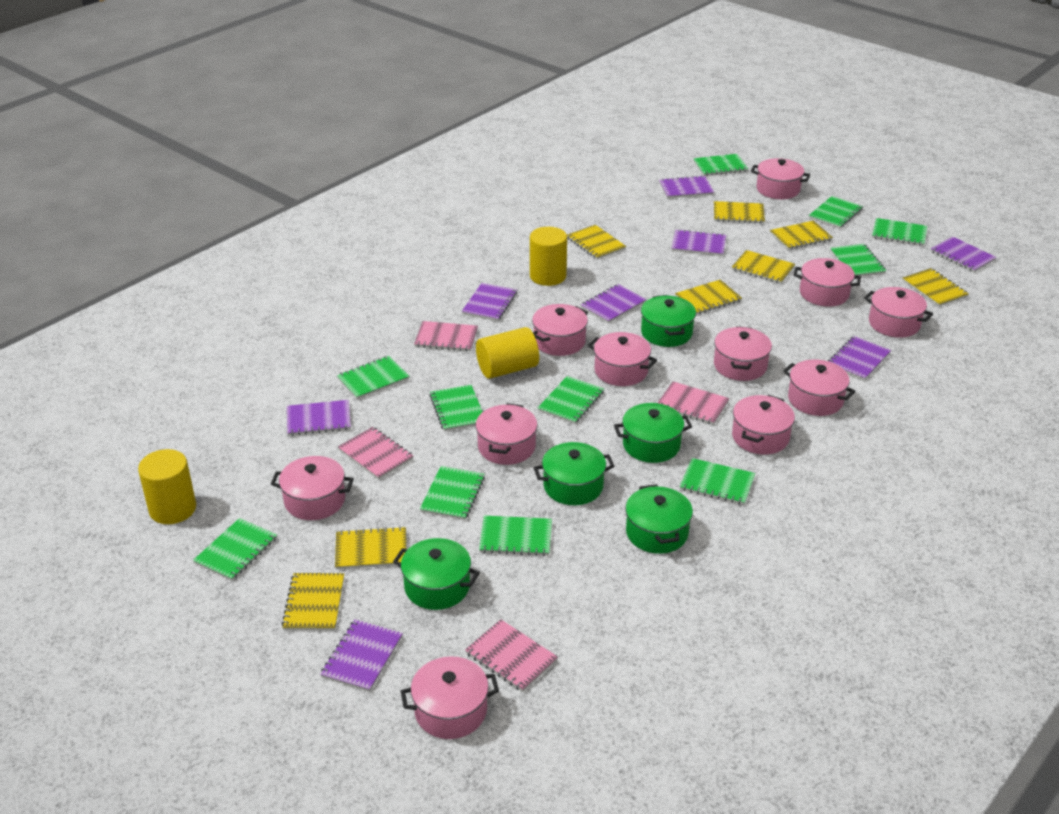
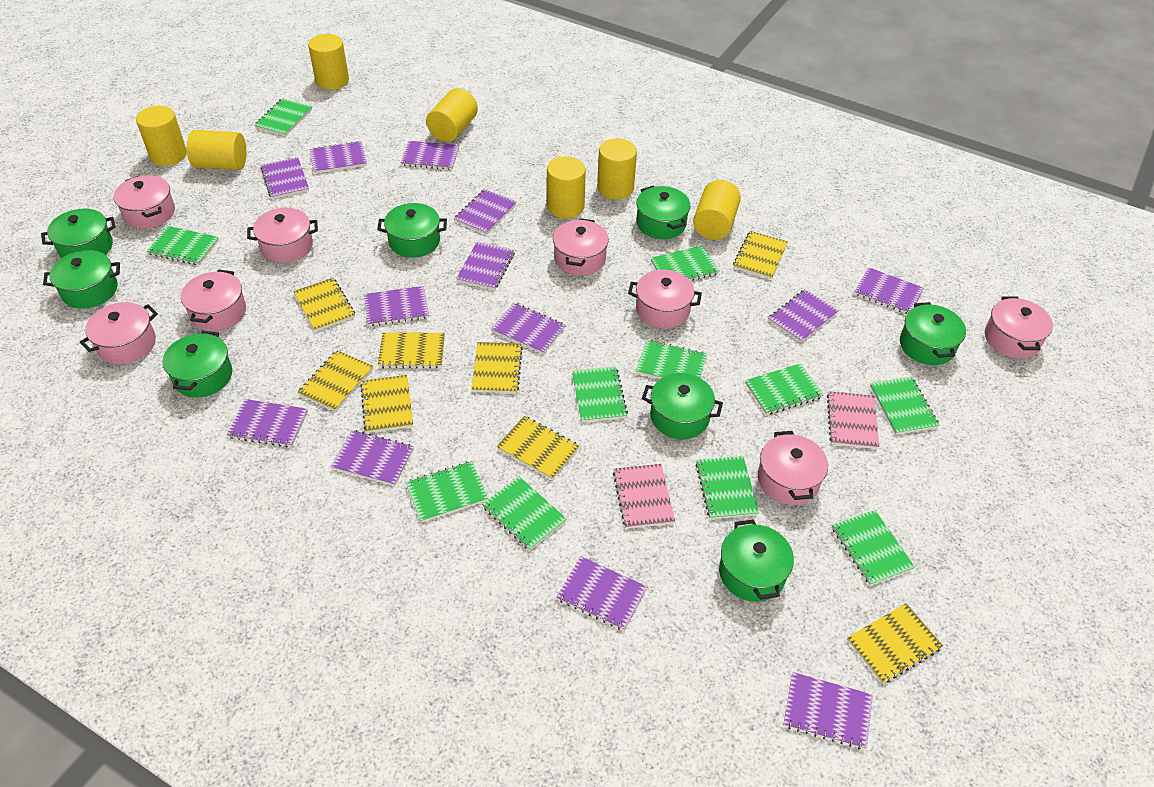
green pot: 5 -> 8
pink notebook: 4 -> 2
pink pot: 11 -> 8
purple notebook: 8 -> 13
yellow cylinder: 3 -> 7

